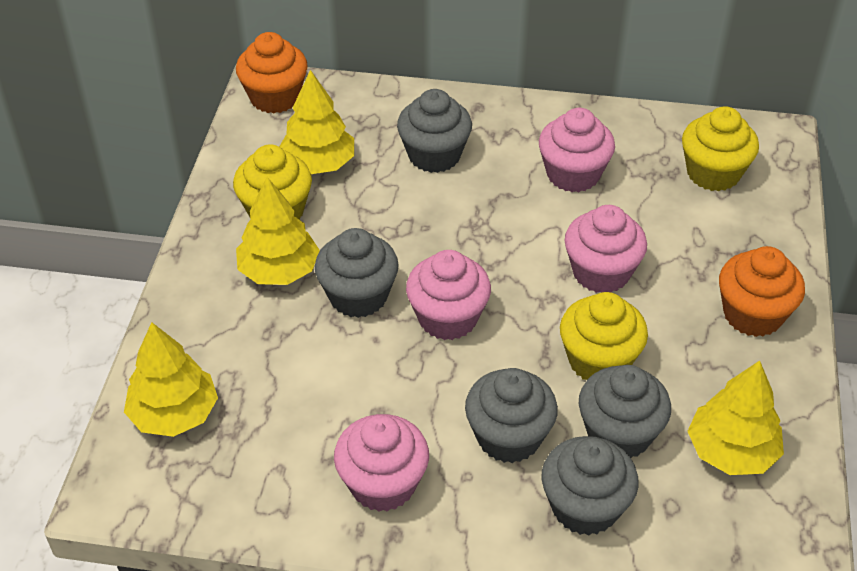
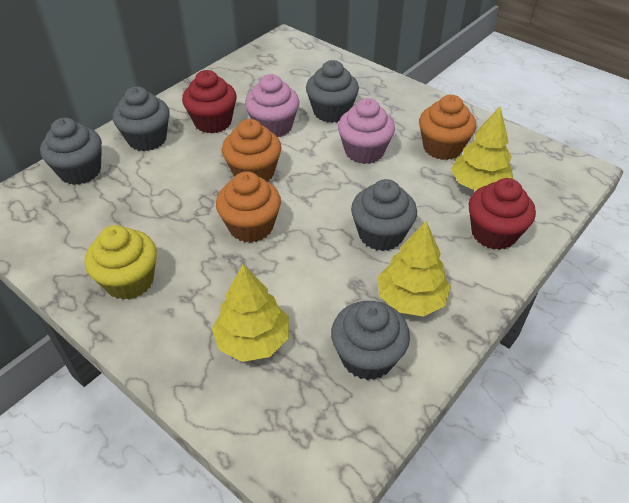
orange cupcake: 2 -> 3
pink cupcake: 4 -> 2
red cupcake: 0 -> 2
yellow cupcake: 3 -> 1
yellow tree: 4 -> 3

